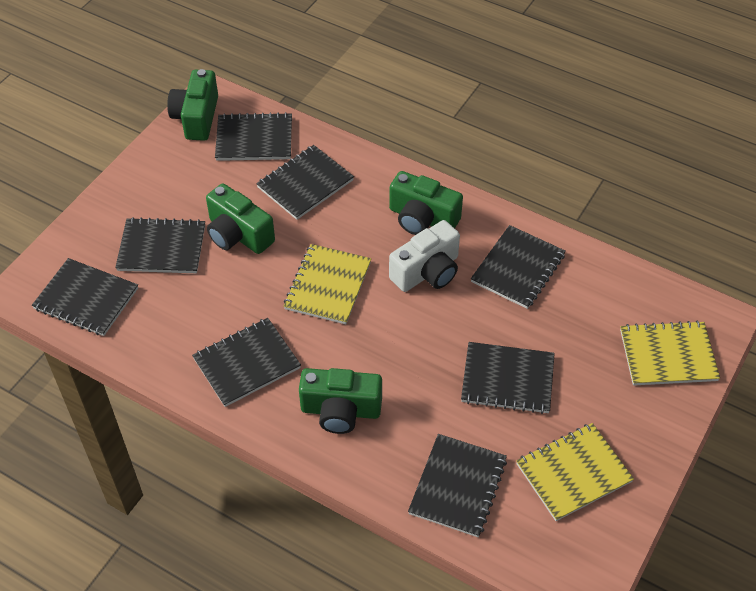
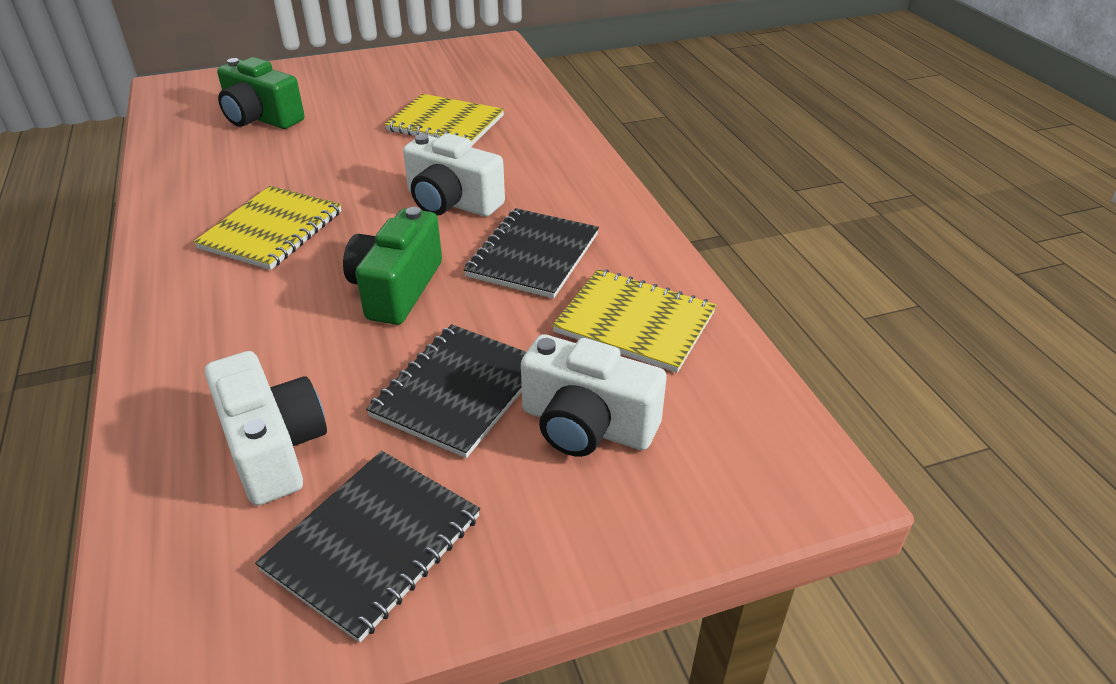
black notebook: 8 -> 3
green camera: 4 -> 2
white camera: 1 -> 3

